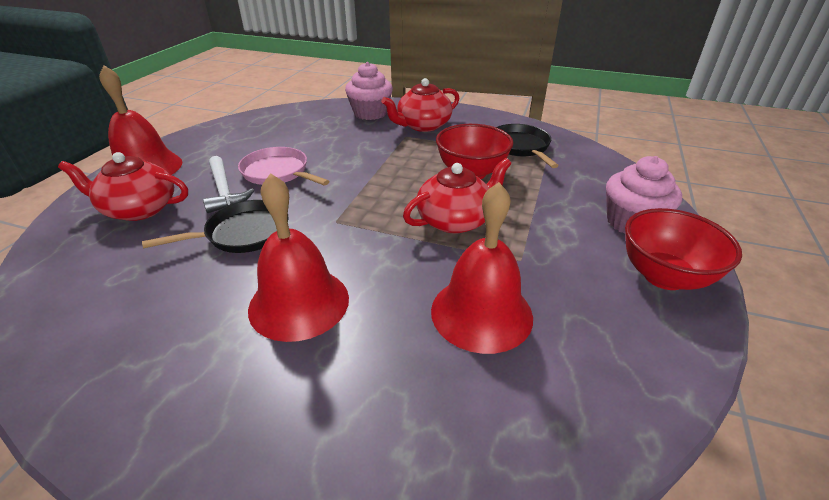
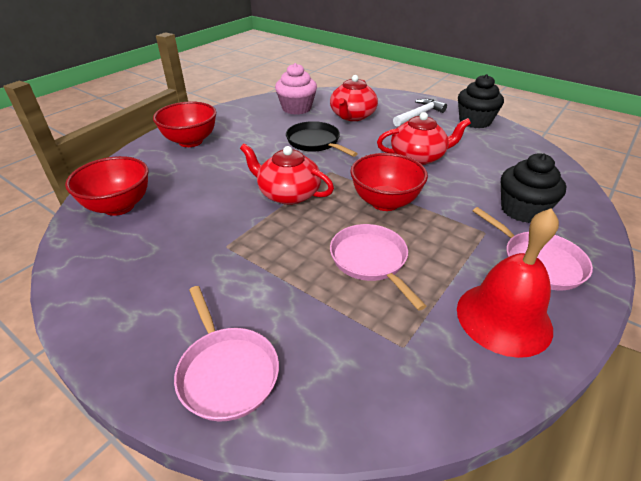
black cupcake: 0 -> 2
black pan: 2 -> 1
pink cupcake: 2 -> 1
pink pan: 1 -> 3
red bell: 3 -> 1
red bowl: 2 -> 3

